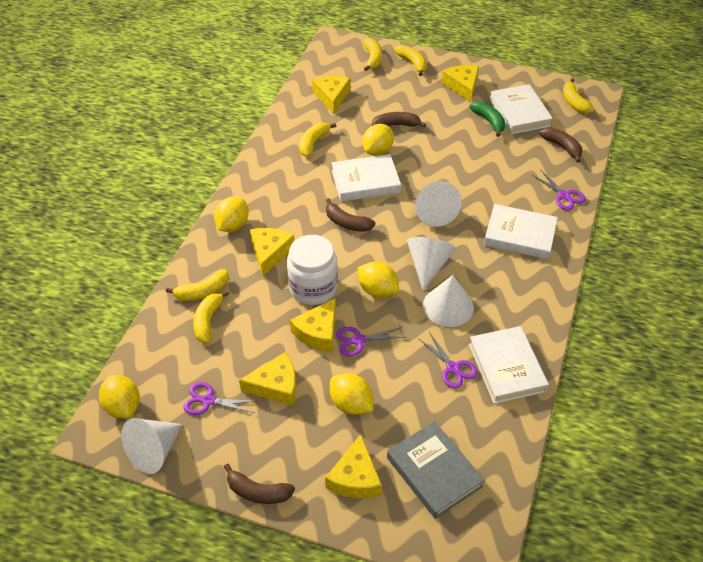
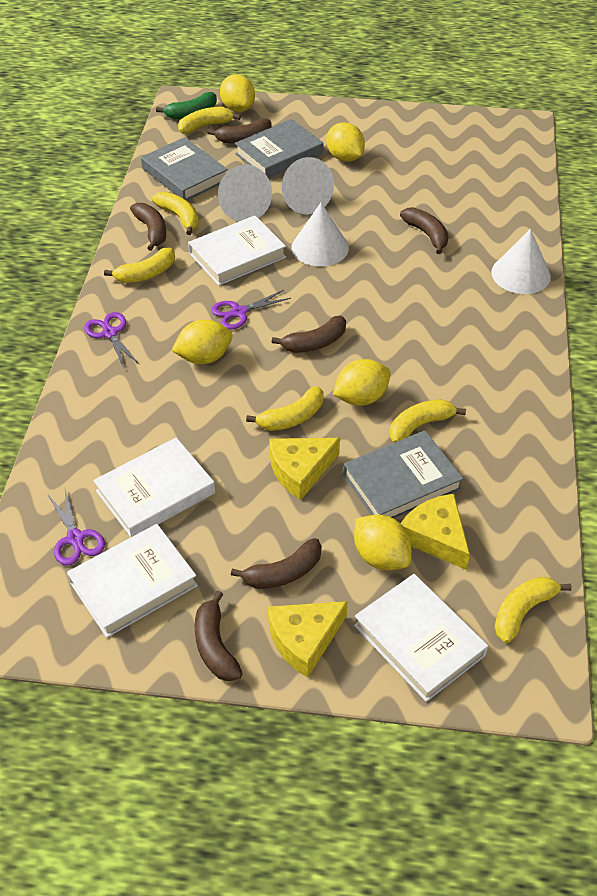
brown banana: 4 -> 6
grey book: 1 -> 3
purple scissors: 4 -> 3
white jar: 1 -> 0
yellow cheese: 6 -> 3

